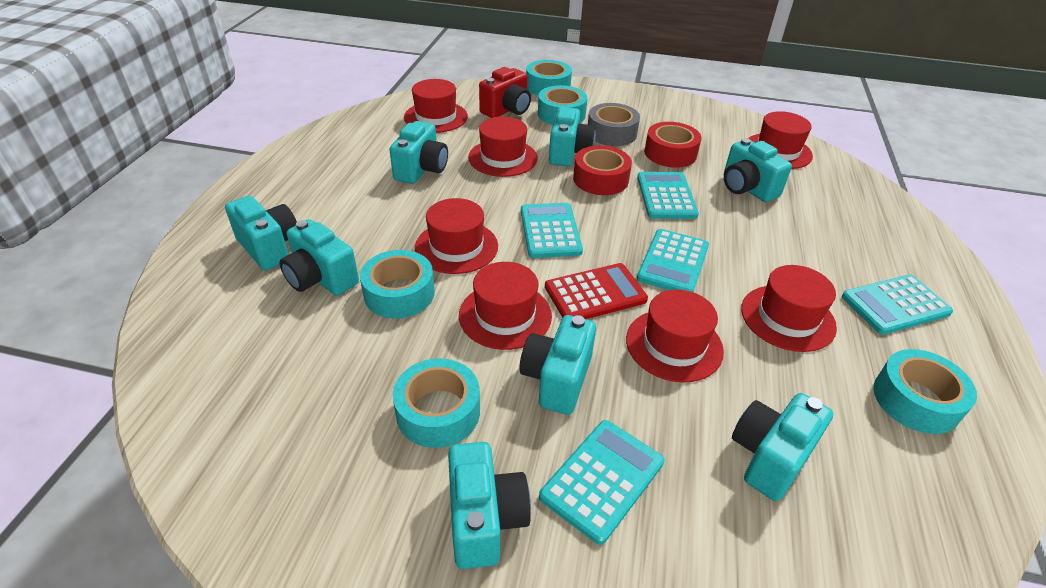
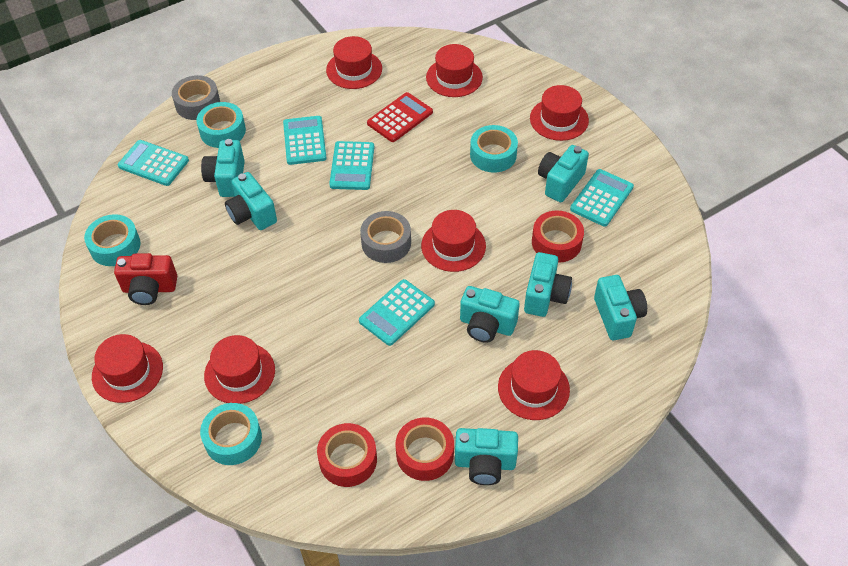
grey tape: 1 -> 2
red tape: 2 -> 3
turquoise camera: 8 -> 7
turquoise tape: 5 -> 4

